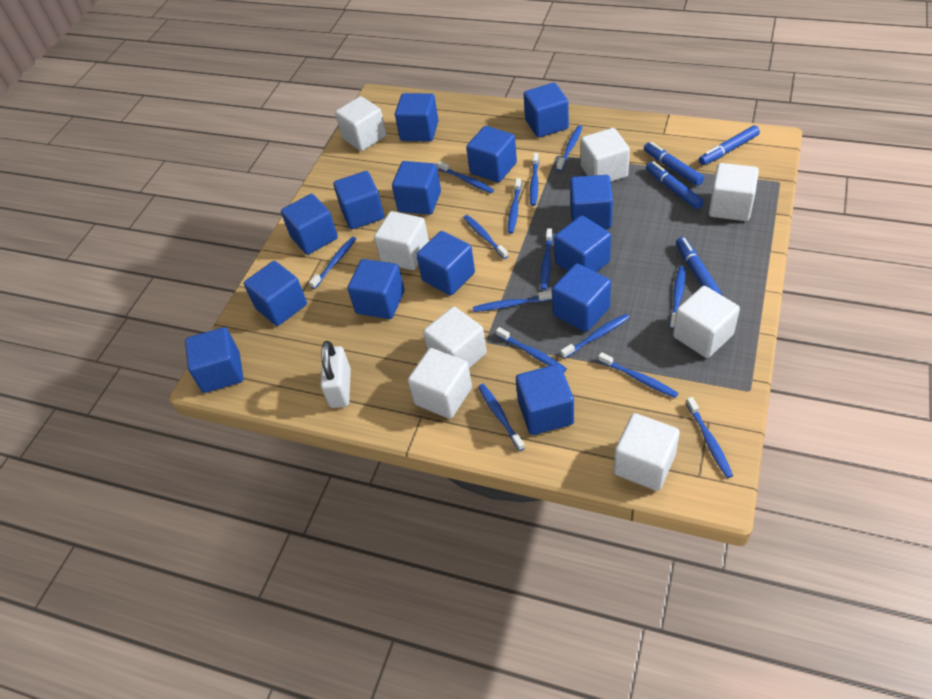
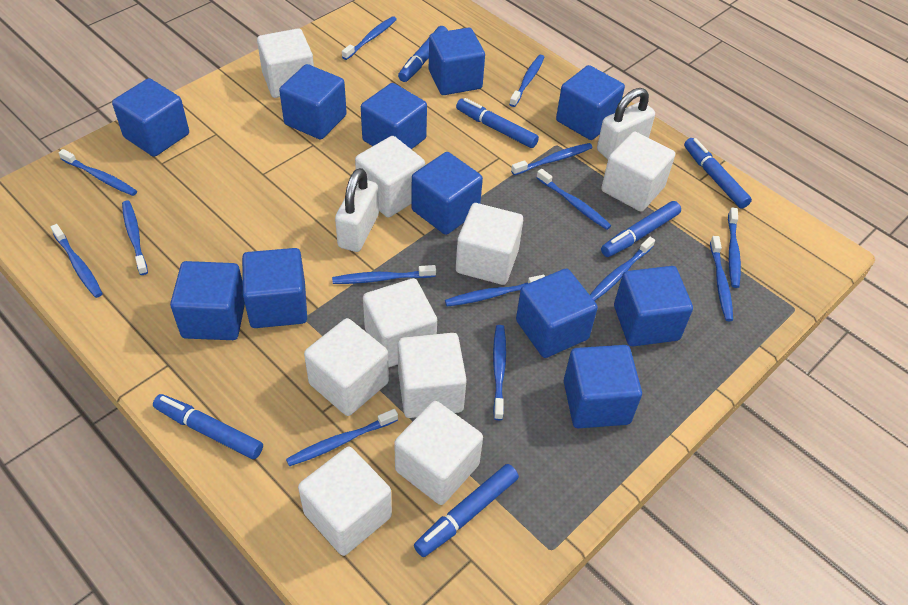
blue cube: 14 -> 11
blue marker: 4 -> 6
white cube: 8 -> 9
white padlock: 1 -> 2

